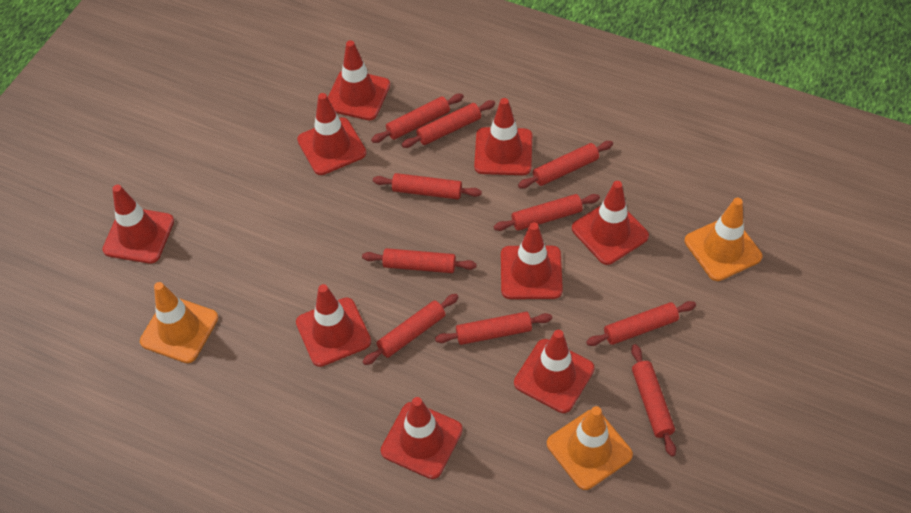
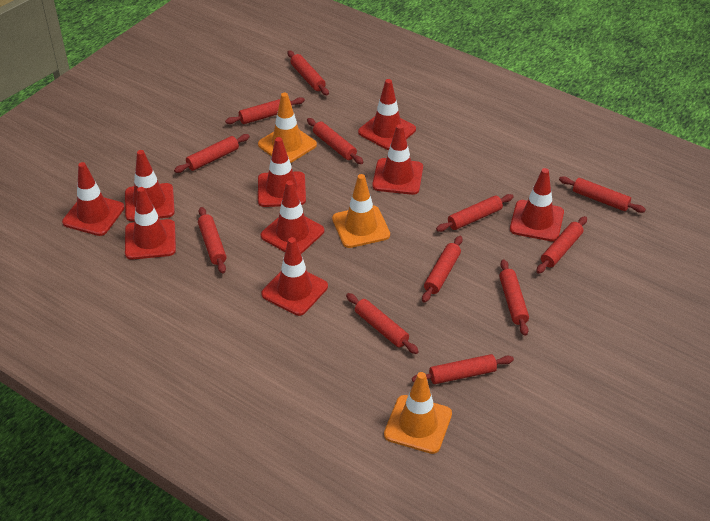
red rolling pin: 10 -> 12

